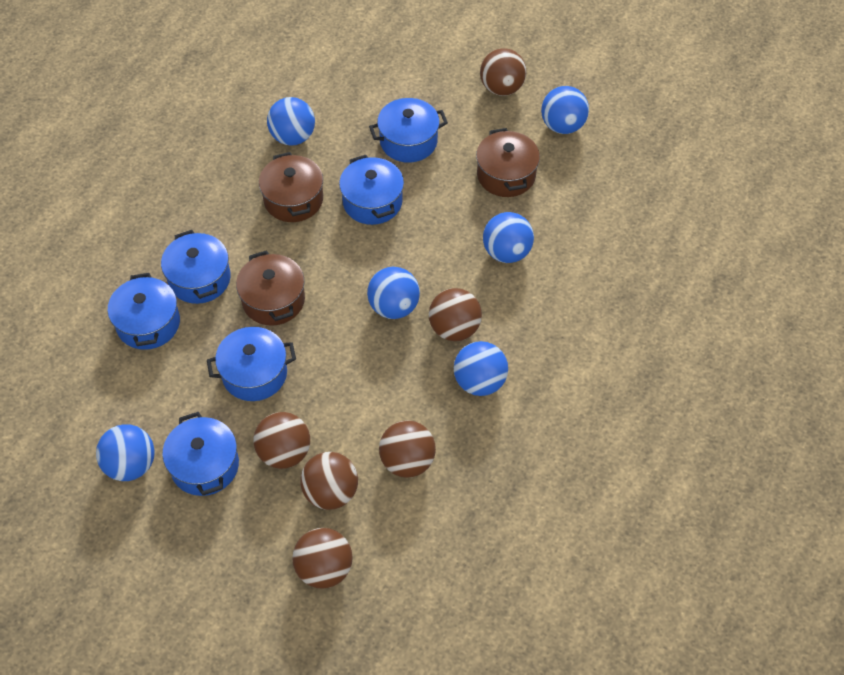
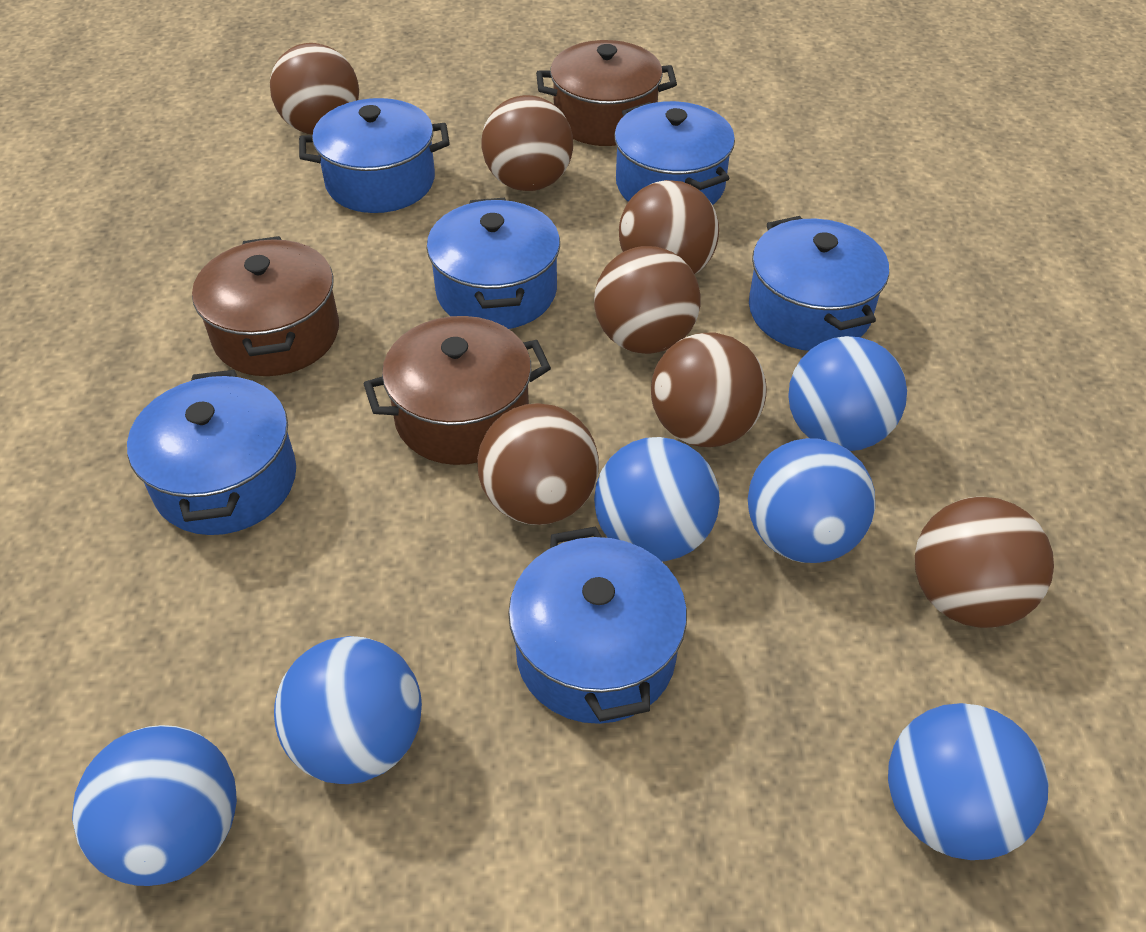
brown ball: 6 -> 7

